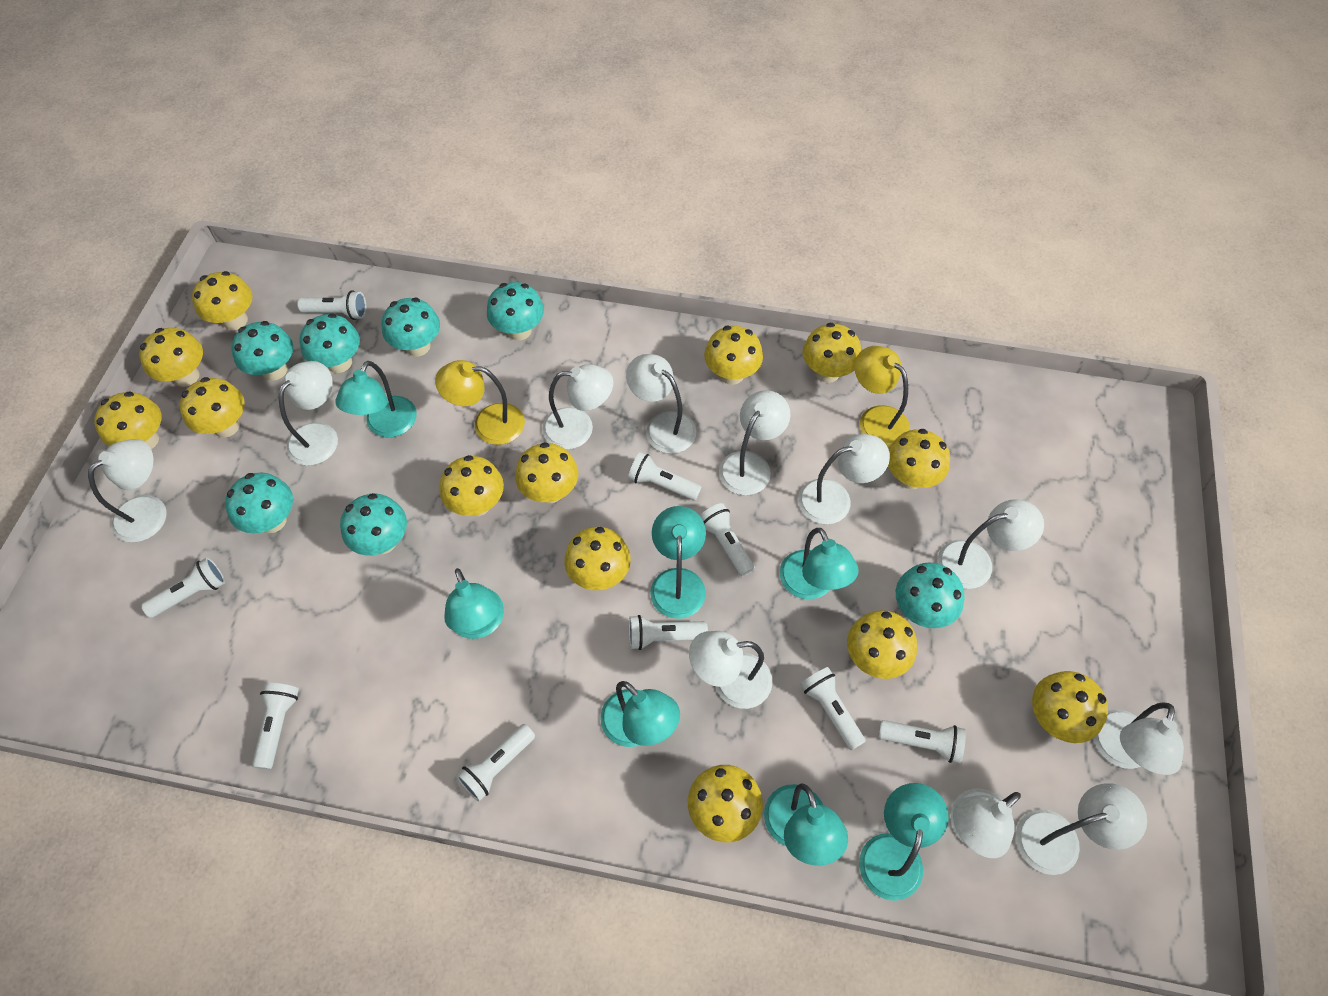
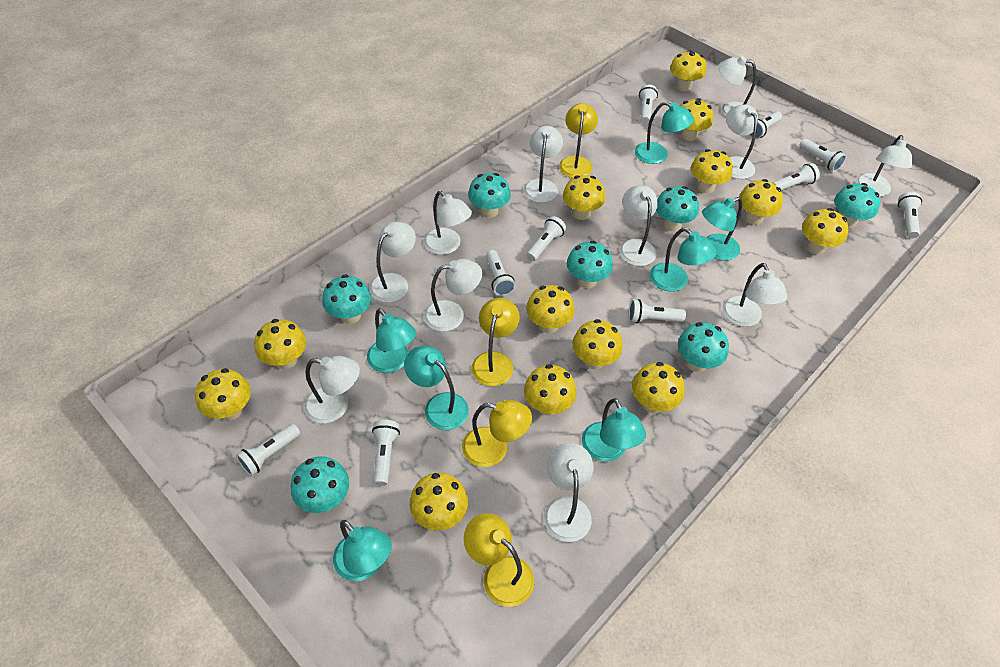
white flashlight: 9 -> 10
yellow lamp: 2 -> 4

